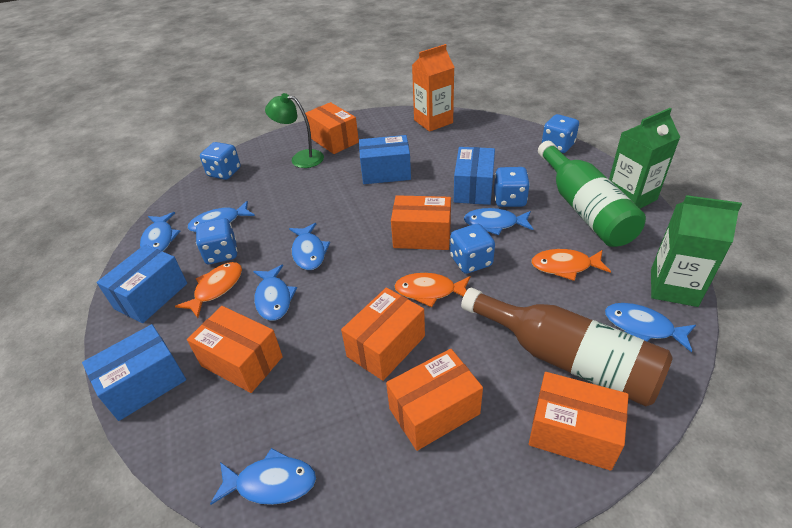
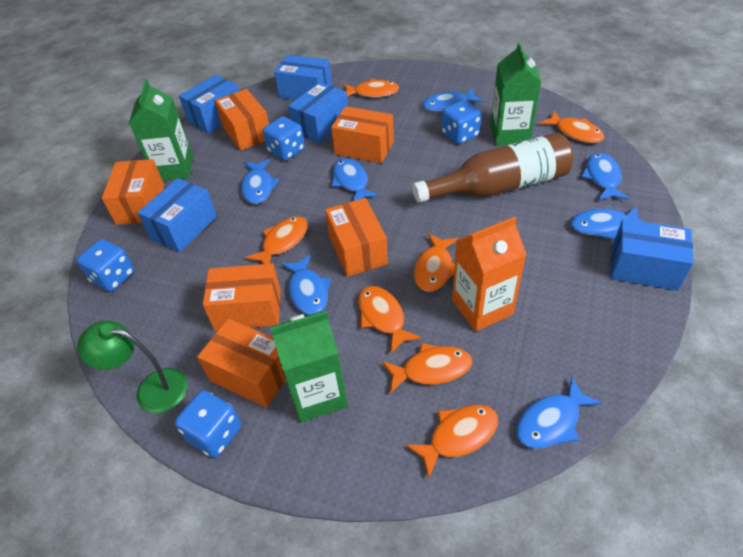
blue box: 4 -> 5
blue dice: 5 -> 4
green bottle: 1 -> 0
green carton: 2 -> 3
orange fish: 3 -> 7

